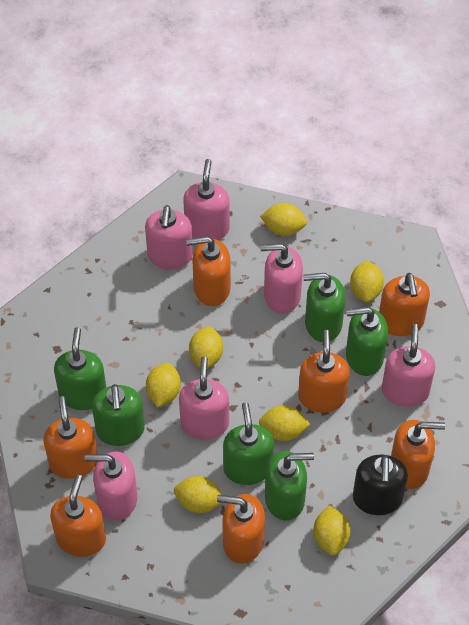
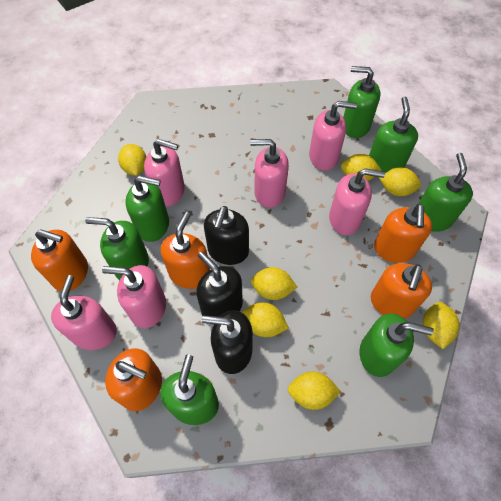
black soap dispenser: 1 -> 3
green soap dispenser: 6 -> 7
orange soap dispenser: 7 -> 5

